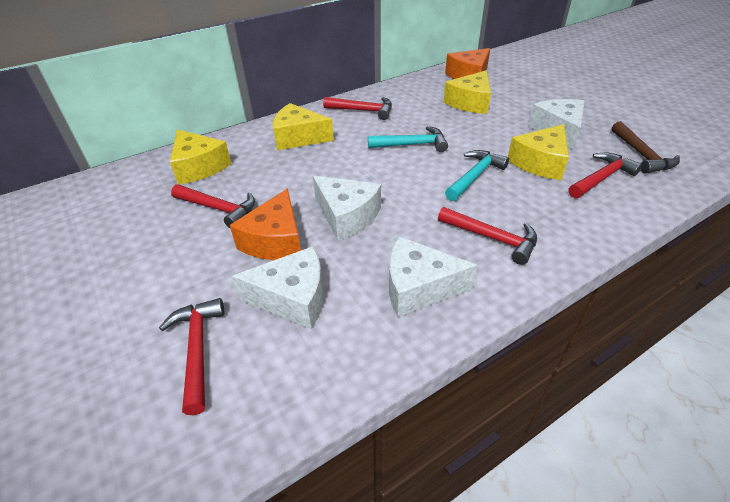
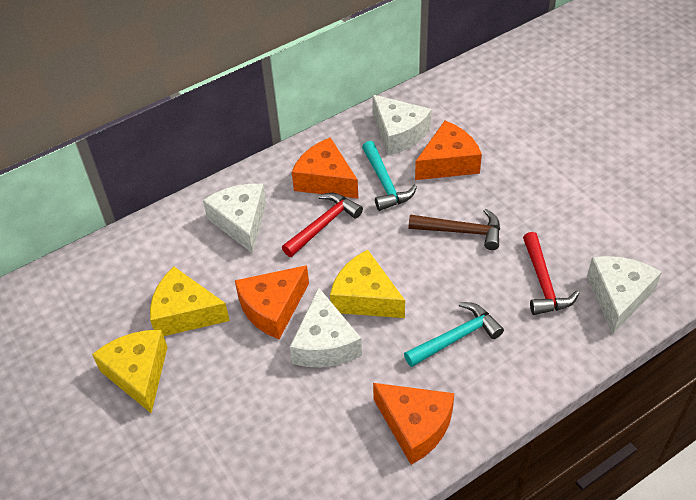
orange cheese: 2 -> 4
red hammer: 5 -> 2
yellow cheese: 4 -> 3

